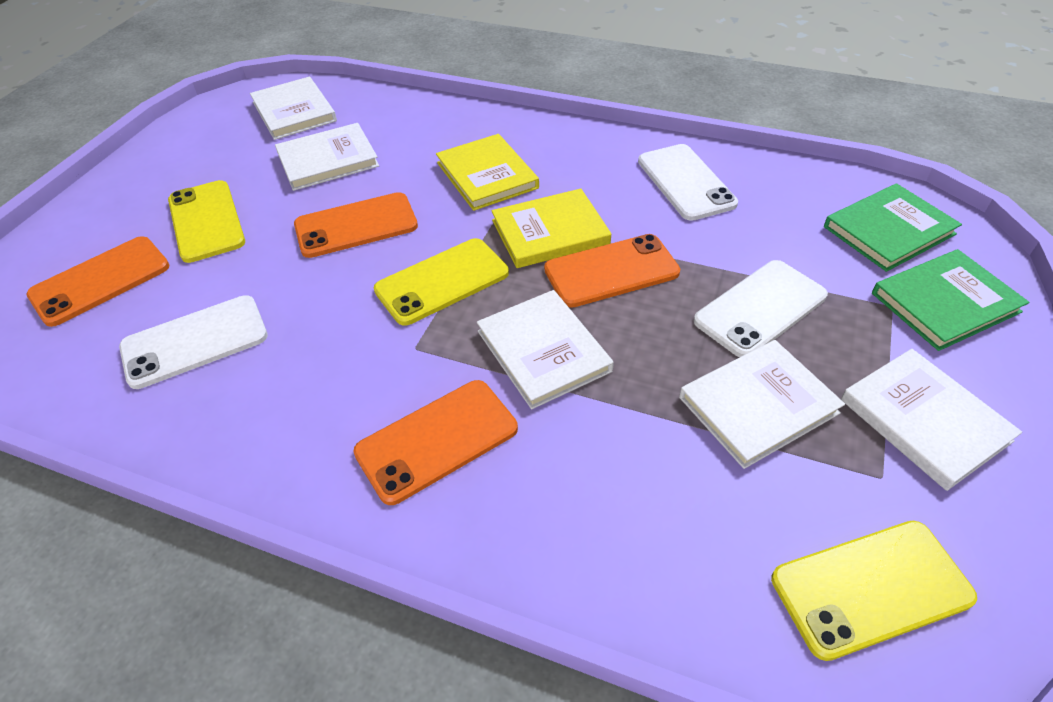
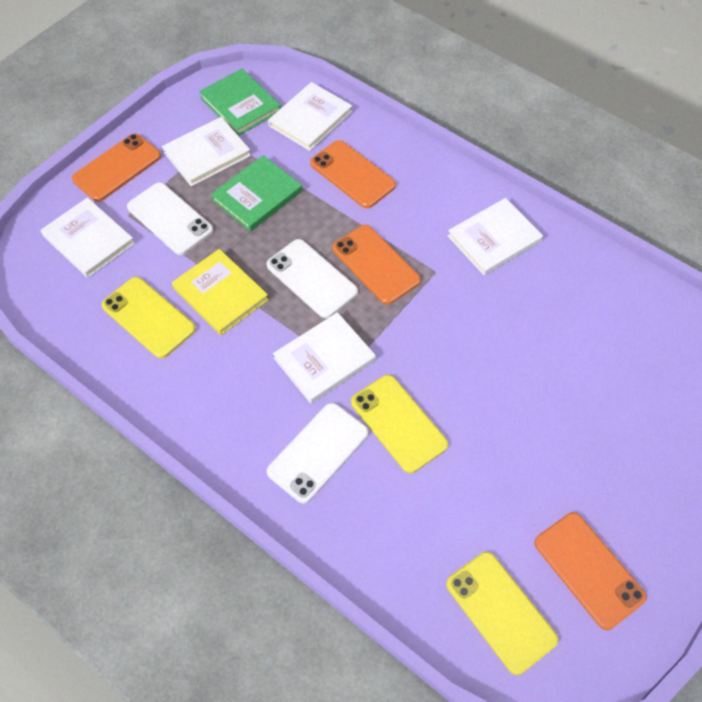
yellow book: 2 -> 1

